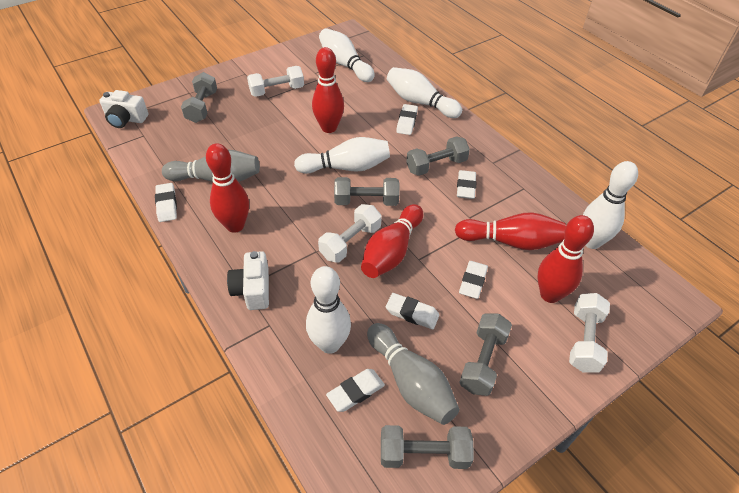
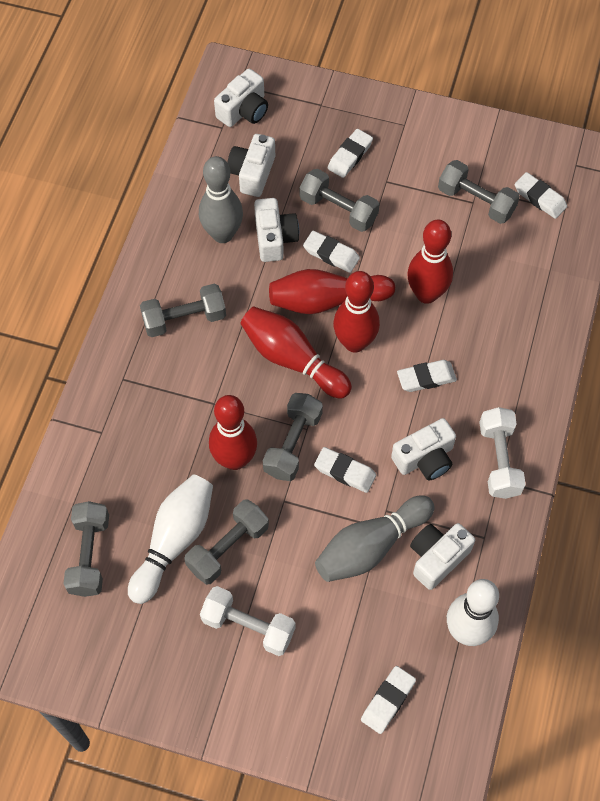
grey dumbbell: 5 -> 6
white bowling pin: 5 -> 2
white camera: 2 -> 5
white dumbbell: 3 -> 2

